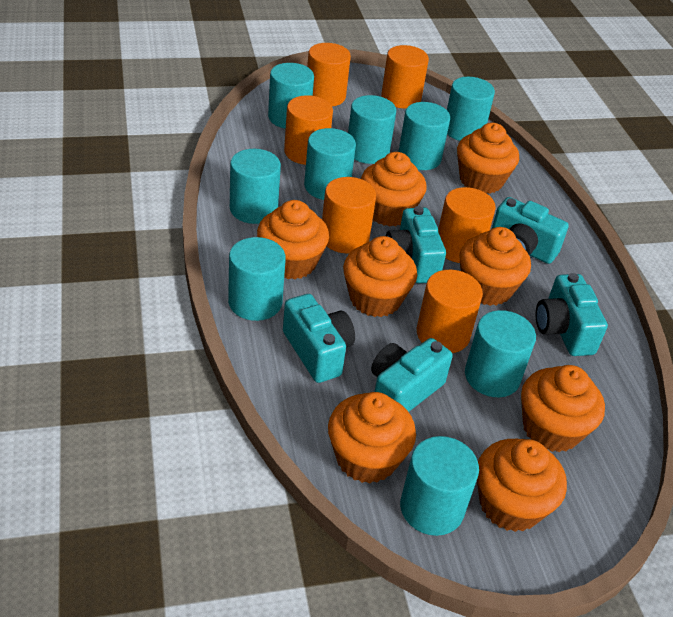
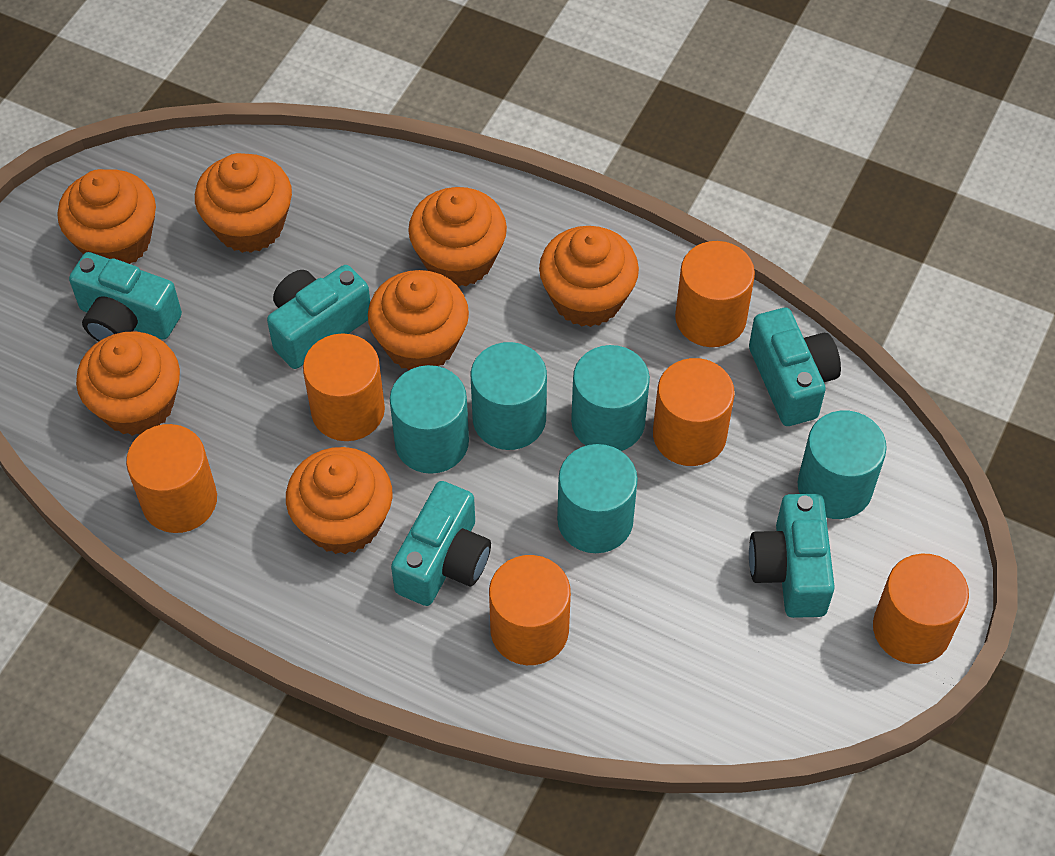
orange cupcake: 8 -> 7
turquoise cylinder: 9 -> 5

